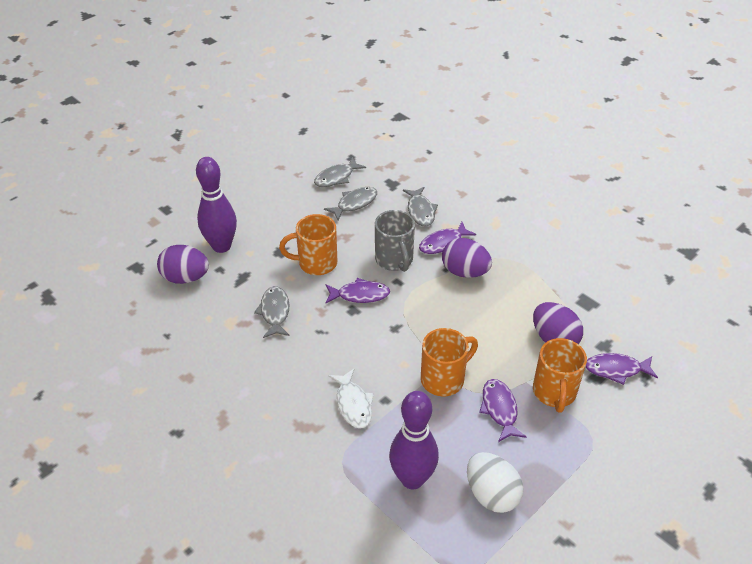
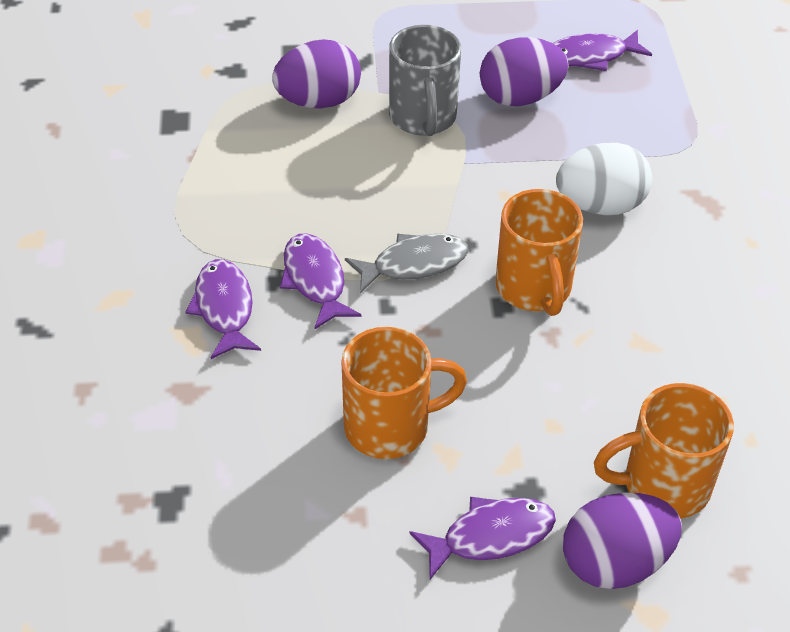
grey fish: 4 -> 1
purple bowling pin: 2 -> 0
white fish: 1 -> 0

